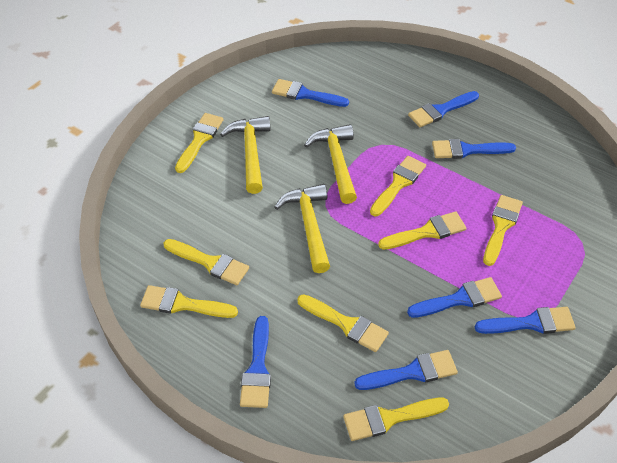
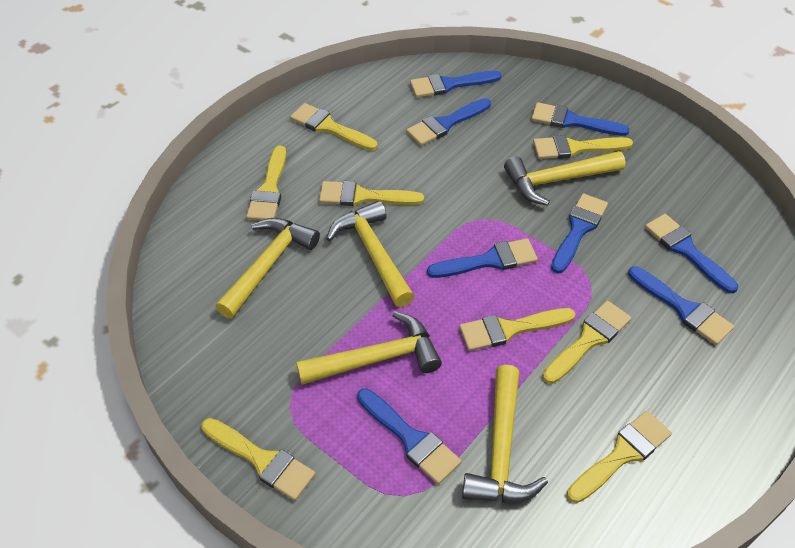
blue brush: 7 -> 8
yellow hammer: 3 -> 5

